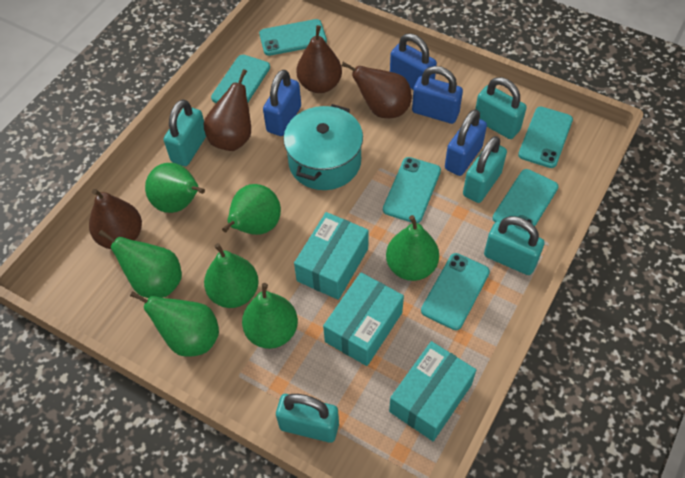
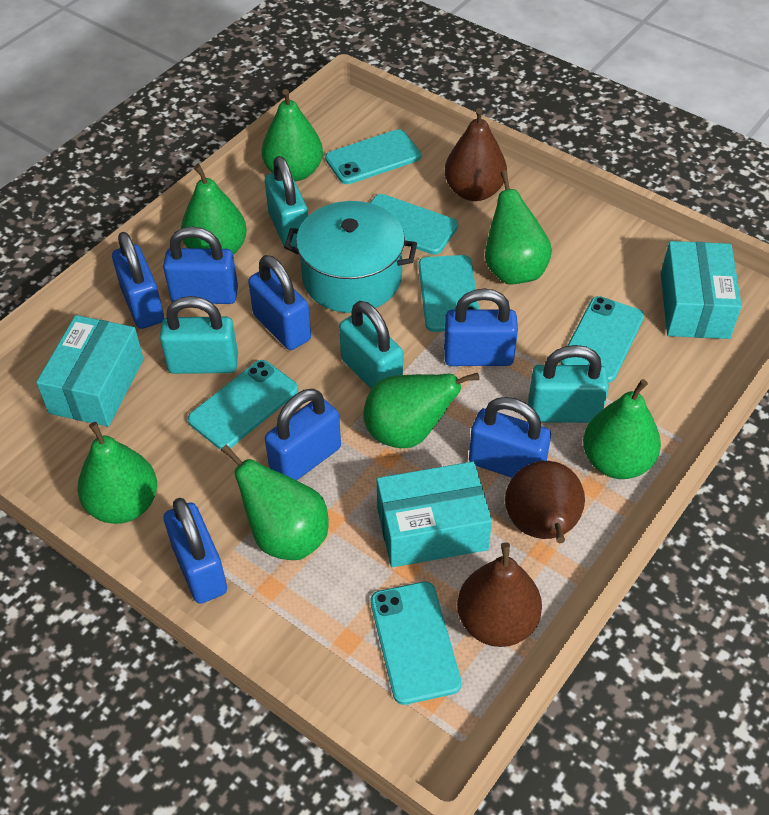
blue padlock: 4 -> 7
brown pear: 4 -> 3
turquoise padlock: 5 -> 4

